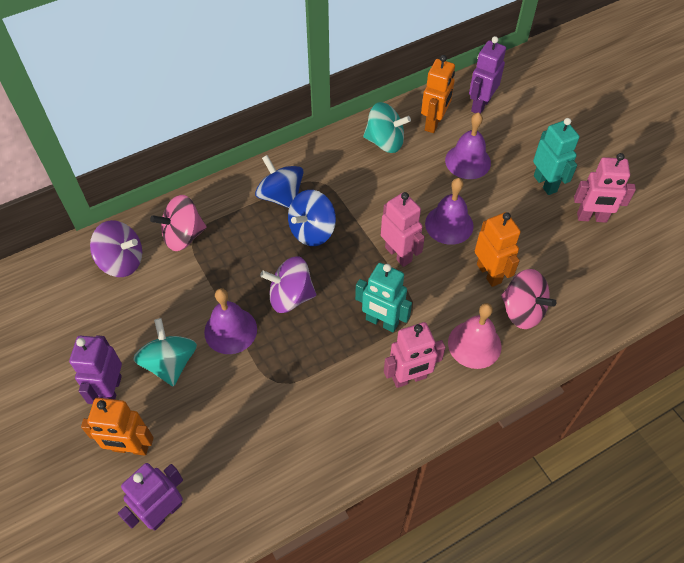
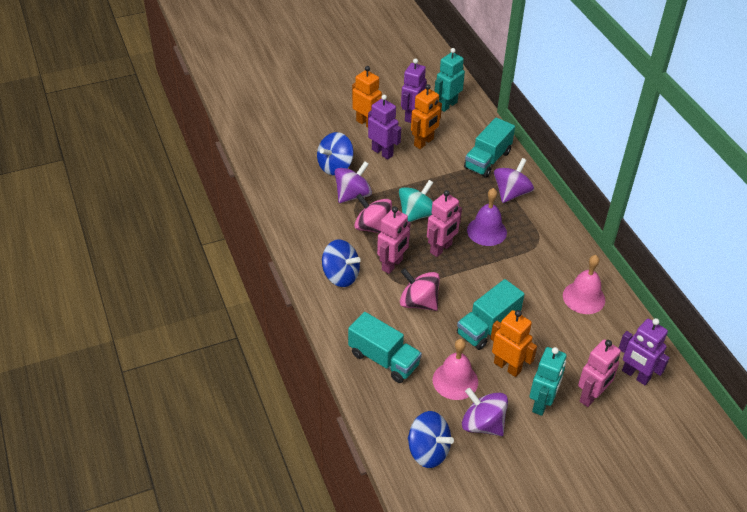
blue spinning top: 2 -> 3
pink bell: 1 -> 2
purple bell: 3 -> 1
purple spinning top: 2 -> 3
turquoise spinning top: 2 -> 1
turquoise truck: 0 -> 3

